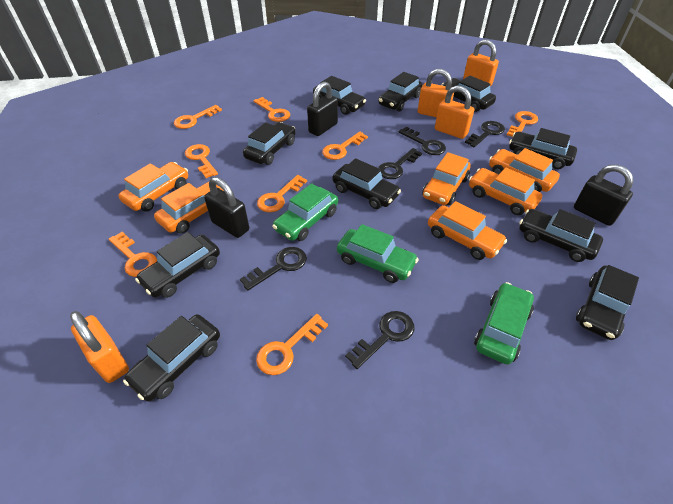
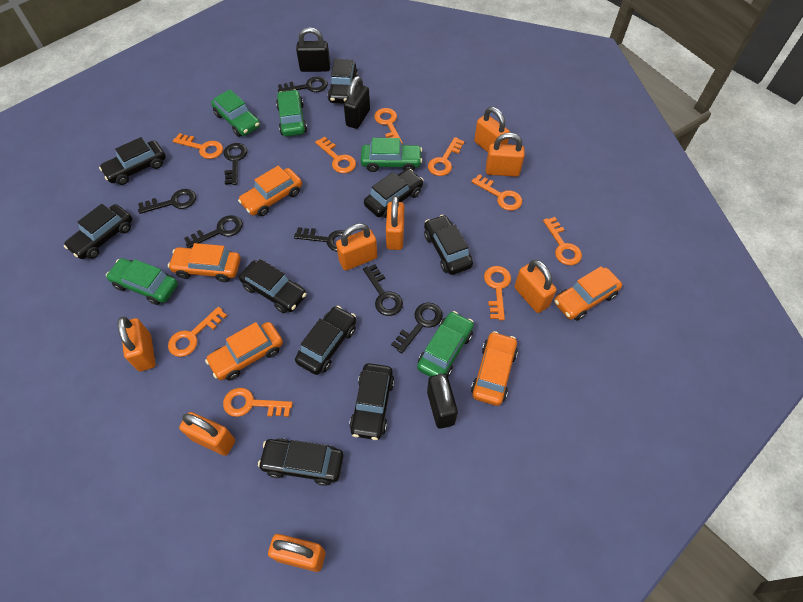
black car: 10 -> 9
black key: 5 -> 7
green car: 3 -> 5
orange car: 6 -> 5
orange key: 8 -> 9
orange padlock: 4 -> 8

